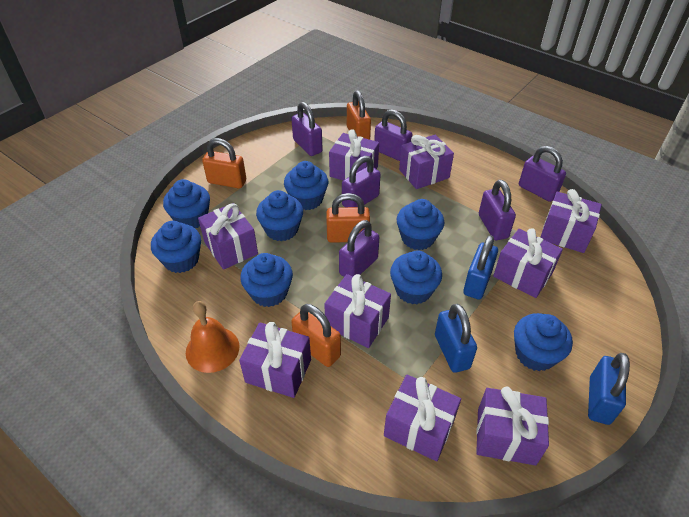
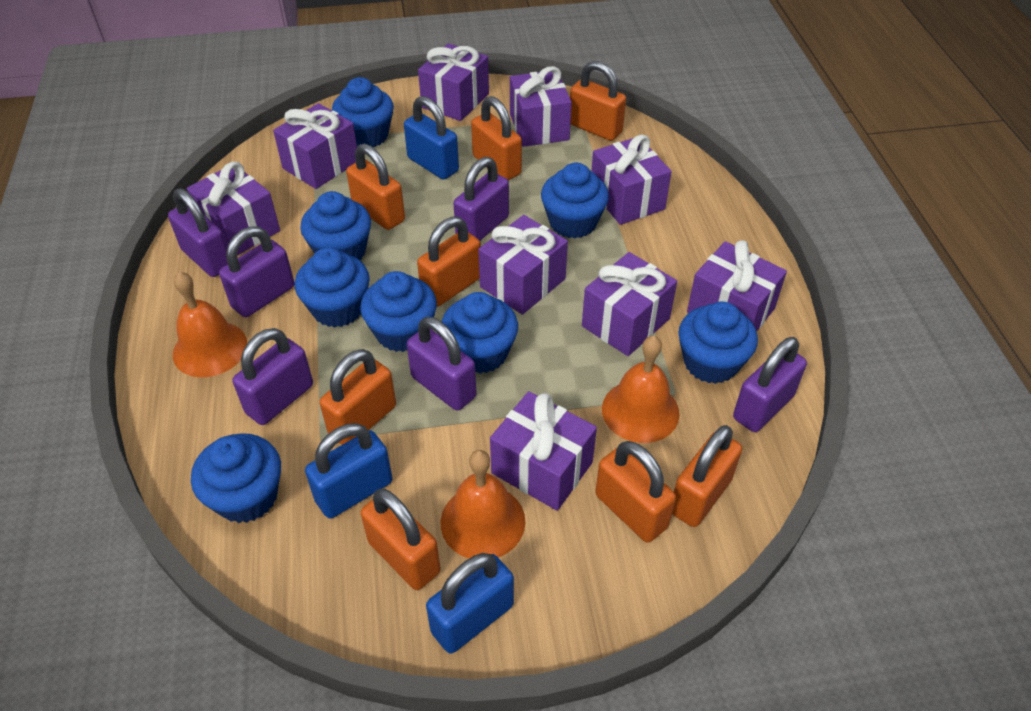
orange bell: 1 -> 3
orange padlock: 4 -> 8

